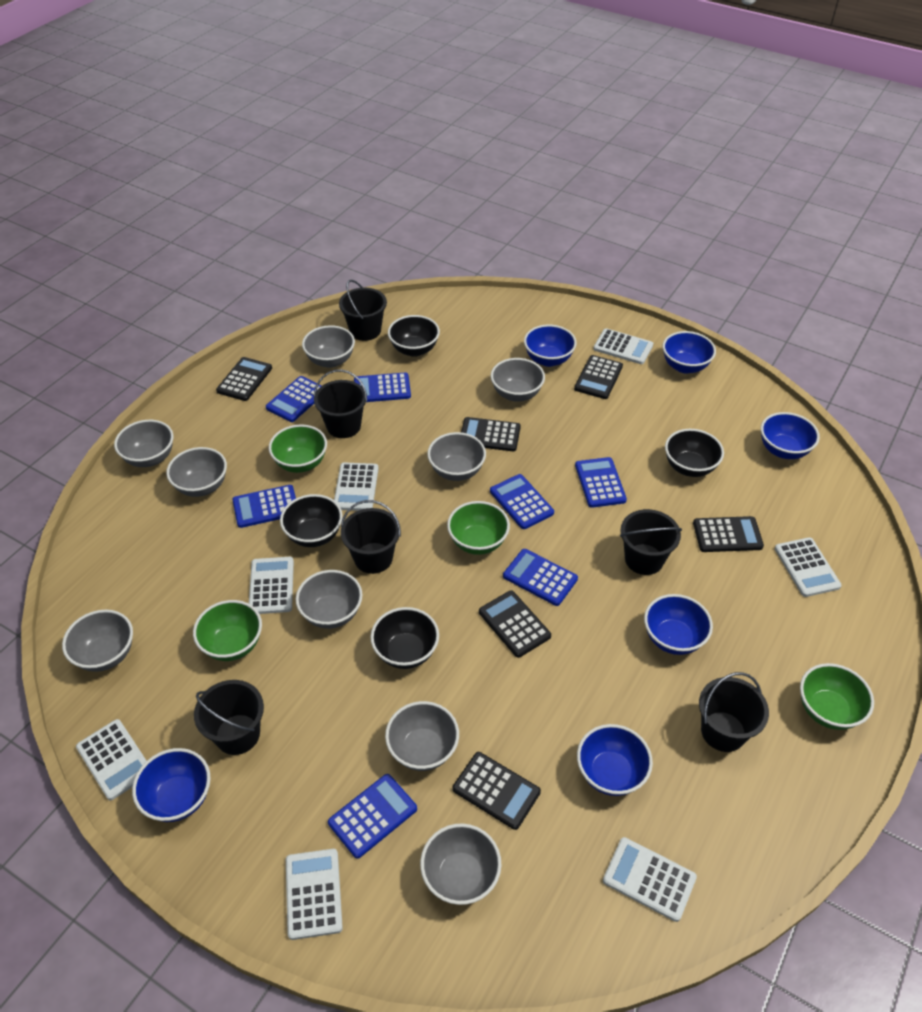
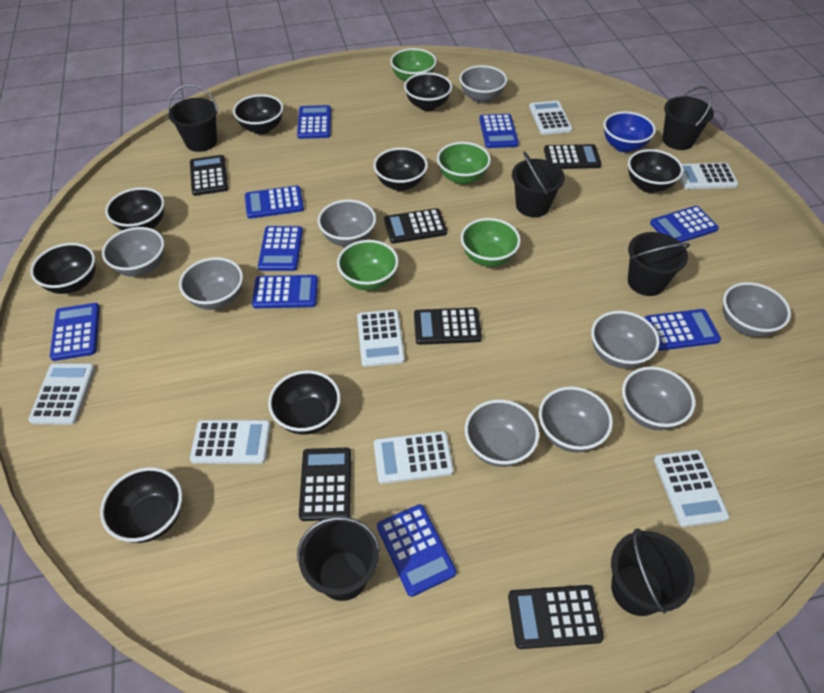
black bowl: 4 -> 8
blue bowl: 6 -> 1
blue calculator: 7 -> 9

